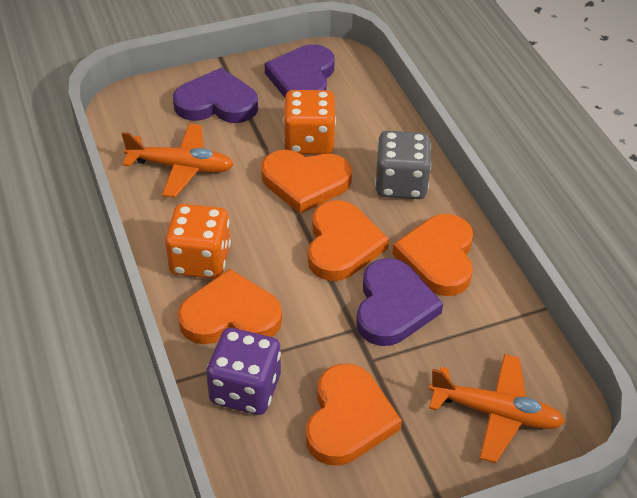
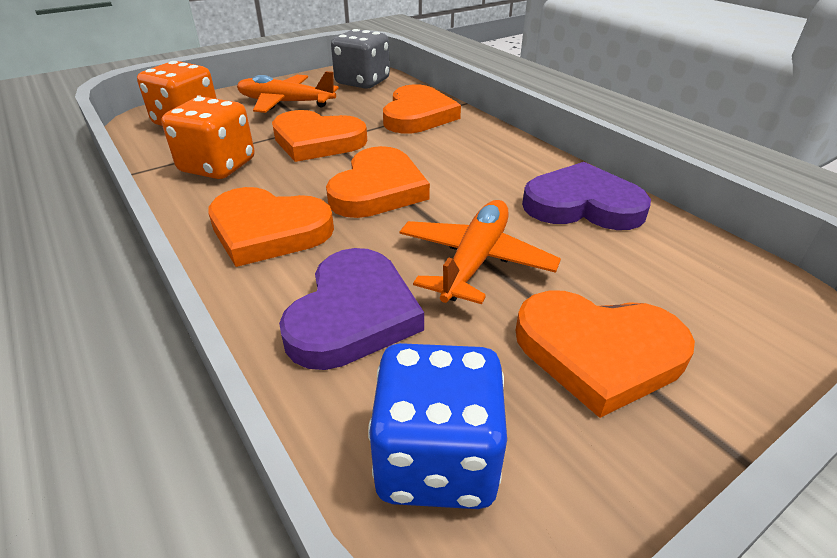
blue dice: 0 -> 1
purple dice: 1 -> 0
purple heart: 3 -> 2

